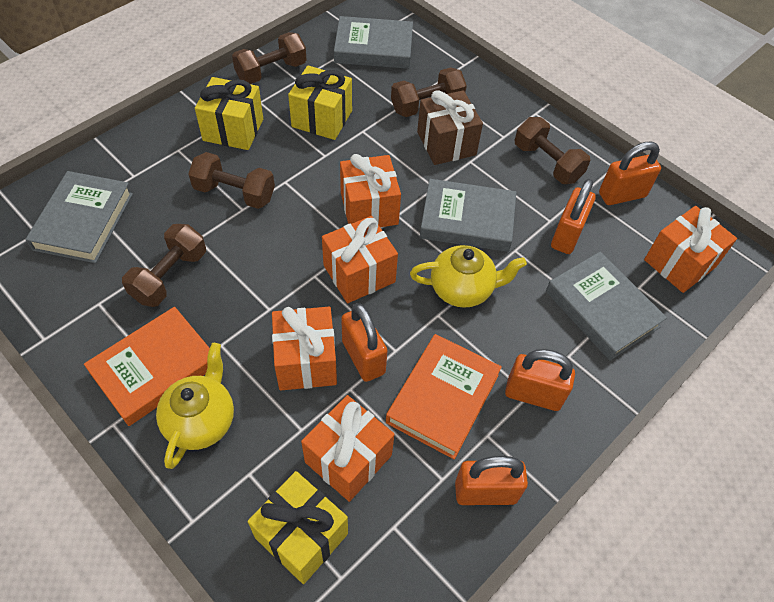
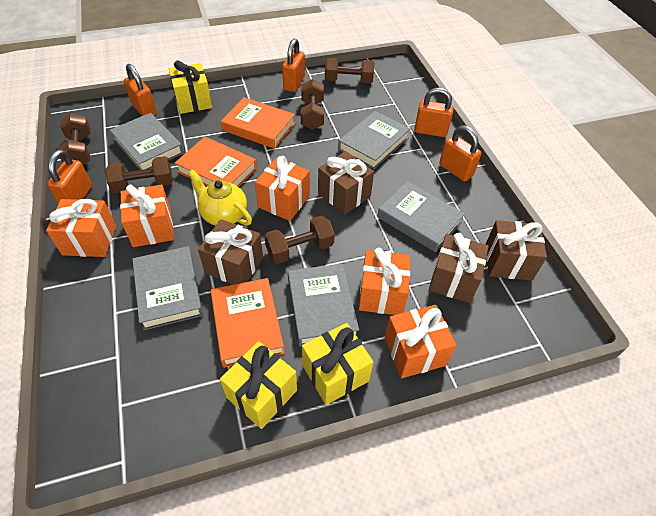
brown gift: 1 -> 4
grey book: 4 -> 5
orange book: 2 -> 3
yellow teapot: 2 -> 1

